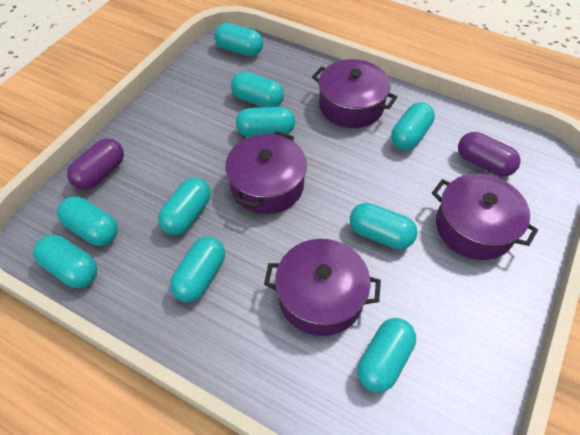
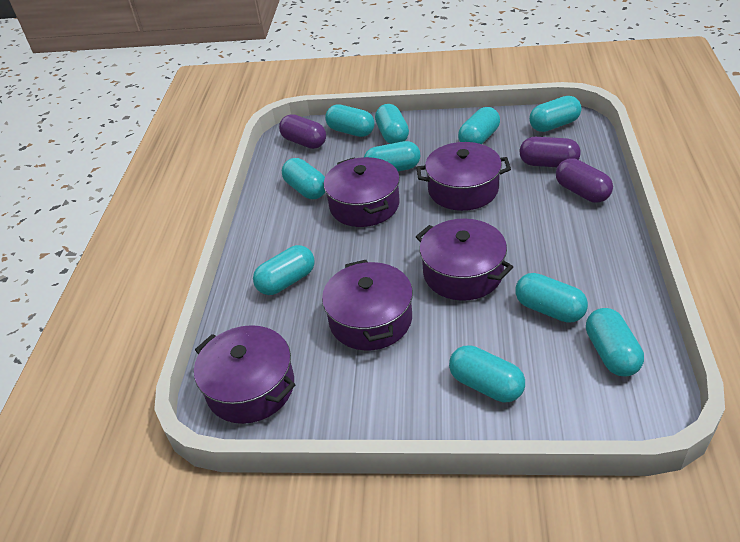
purple capsule: 2 -> 3
purple pot: 4 -> 5

